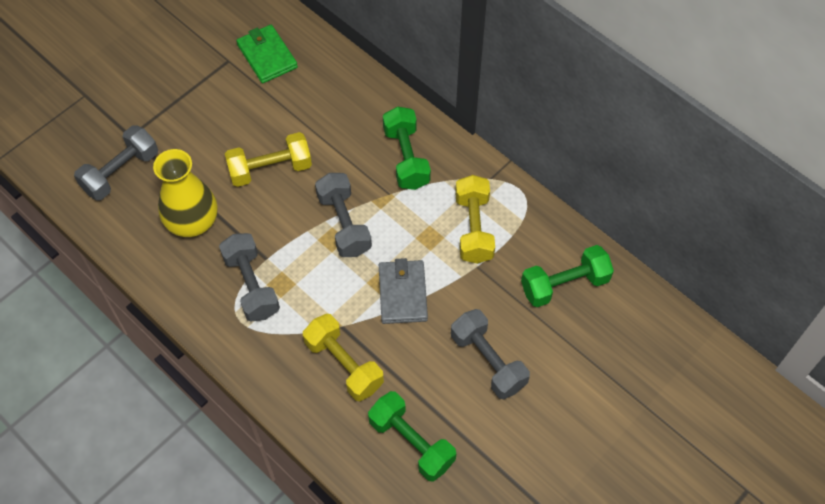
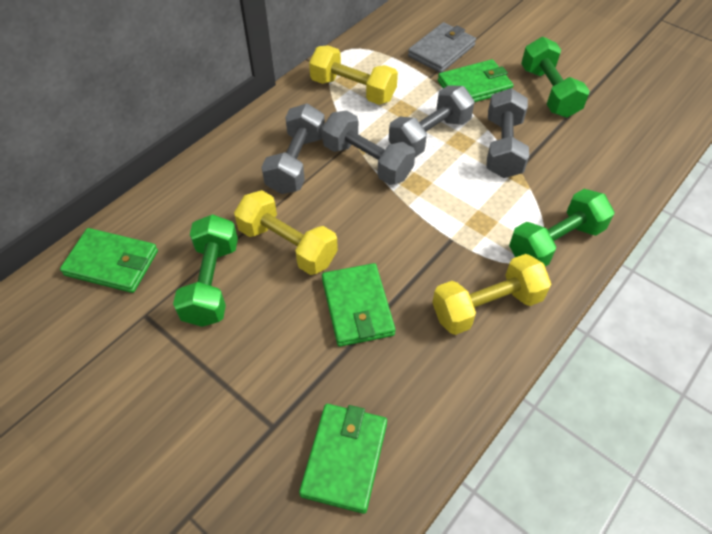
green wallet: 1 -> 4
yellow vase: 1 -> 0

